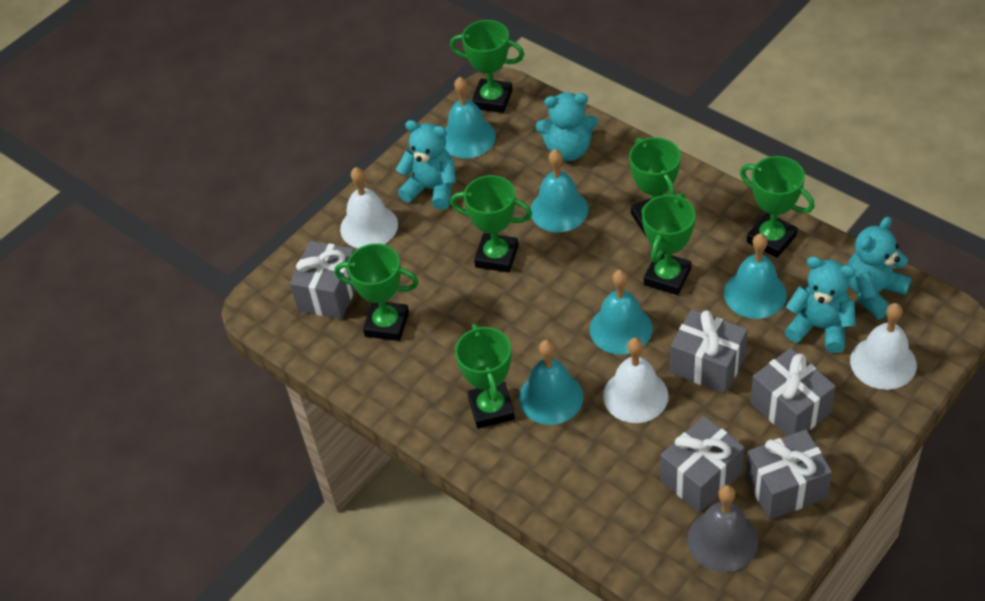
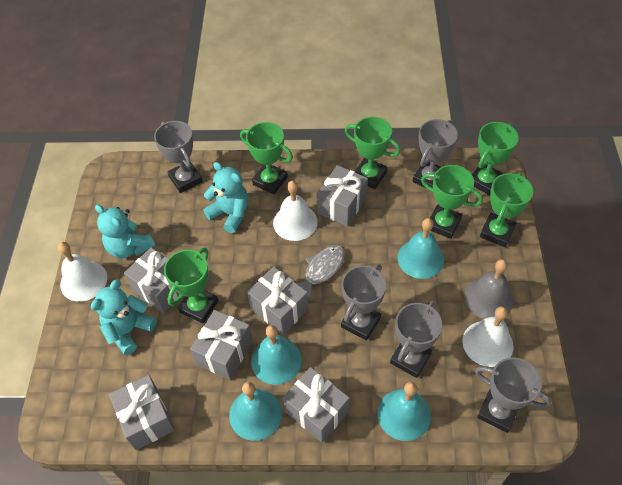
green trophy: 7 -> 6
grey fish: 0 -> 1
grey gift: 5 -> 6
grey trophy: 0 -> 5
turquoise bell: 5 -> 4
turquoise teddy bear: 4 -> 3

